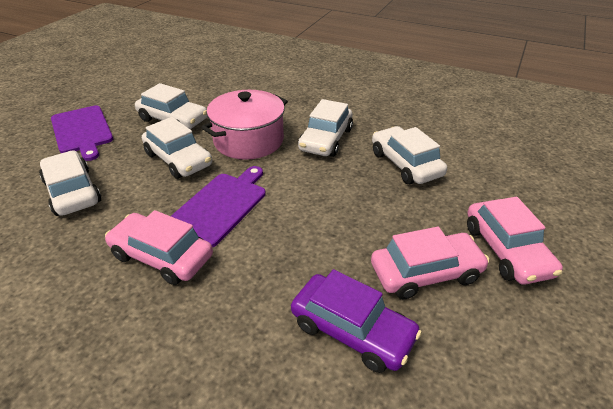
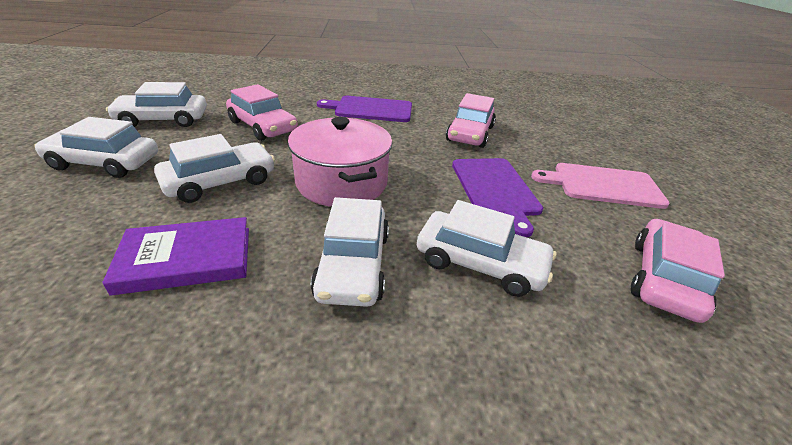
pink cutting board: 0 -> 1
purple book: 0 -> 1
purple car: 1 -> 0

